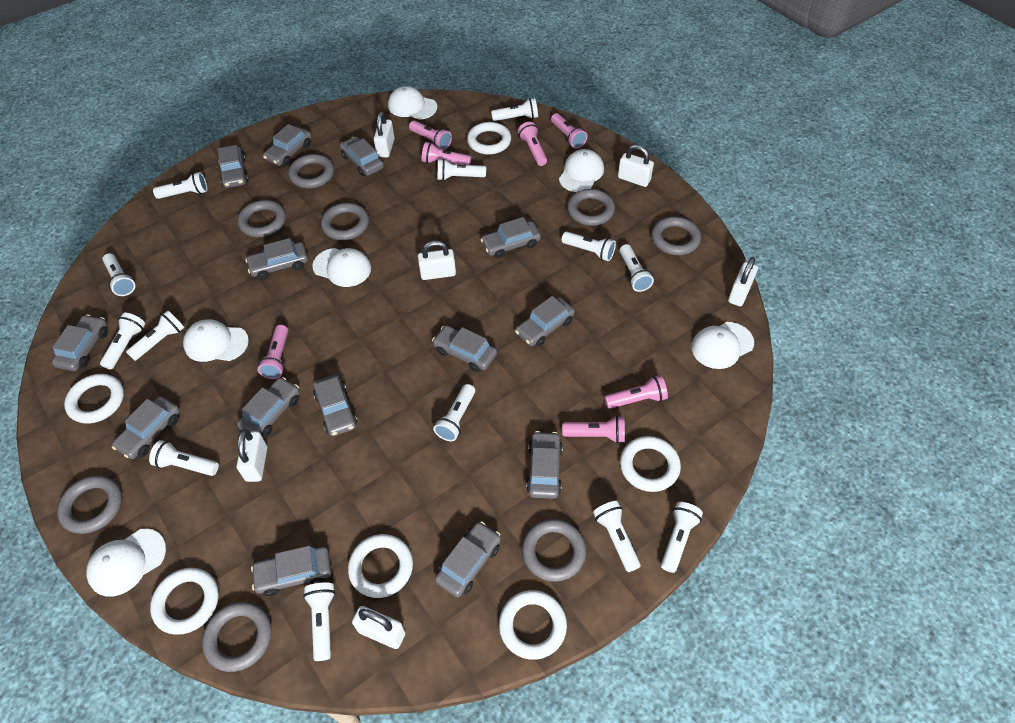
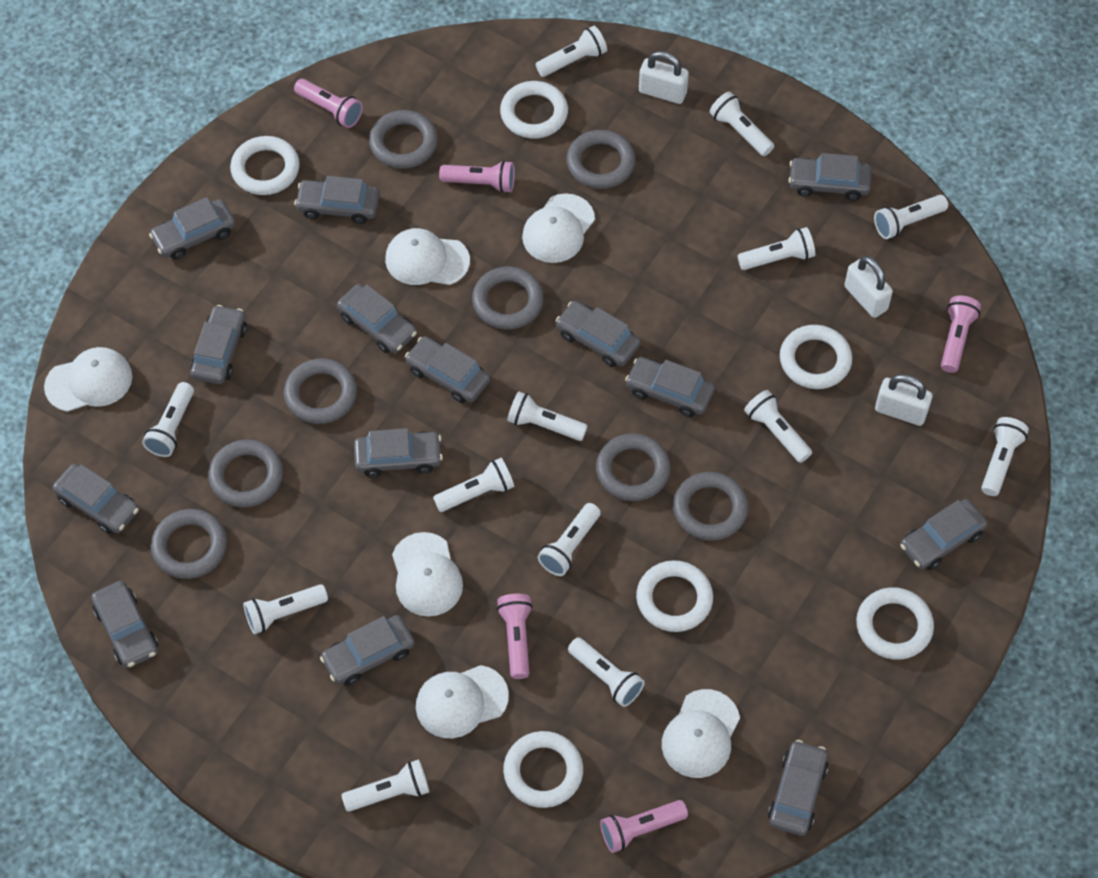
pink flashlight: 7 -> 5
white padlock: 6 -> 3

